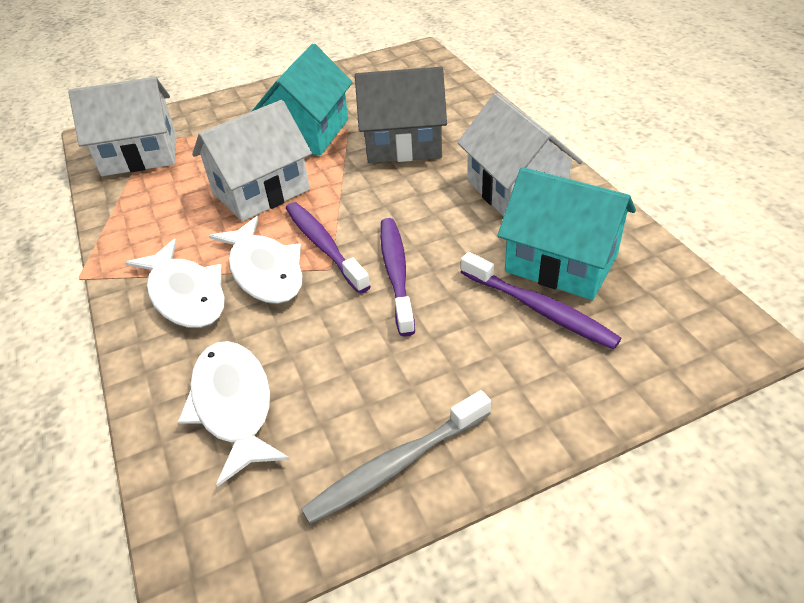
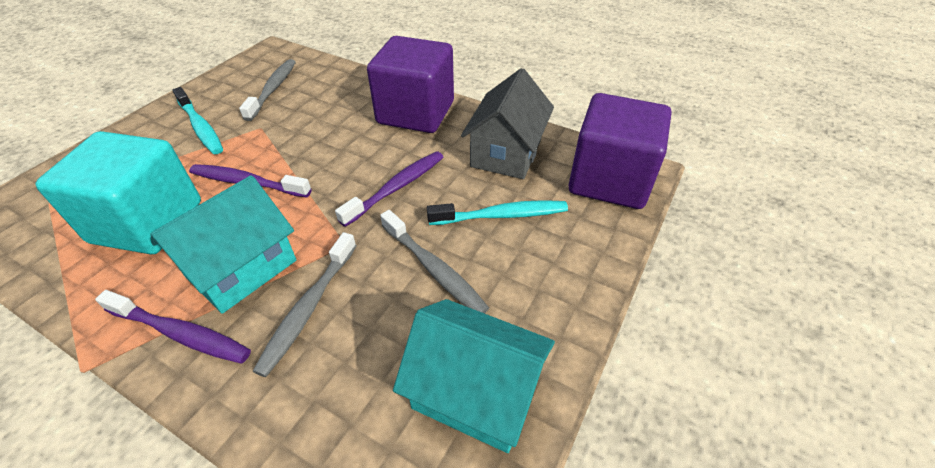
grey toothbrush: 1 -> 3
purple cube: 0 -> 2
turquoise cube: 0 -> 1
turquoise toothbrush: 0 -> 2
white fish: 3 -> 0
white house: 3 -> 0

